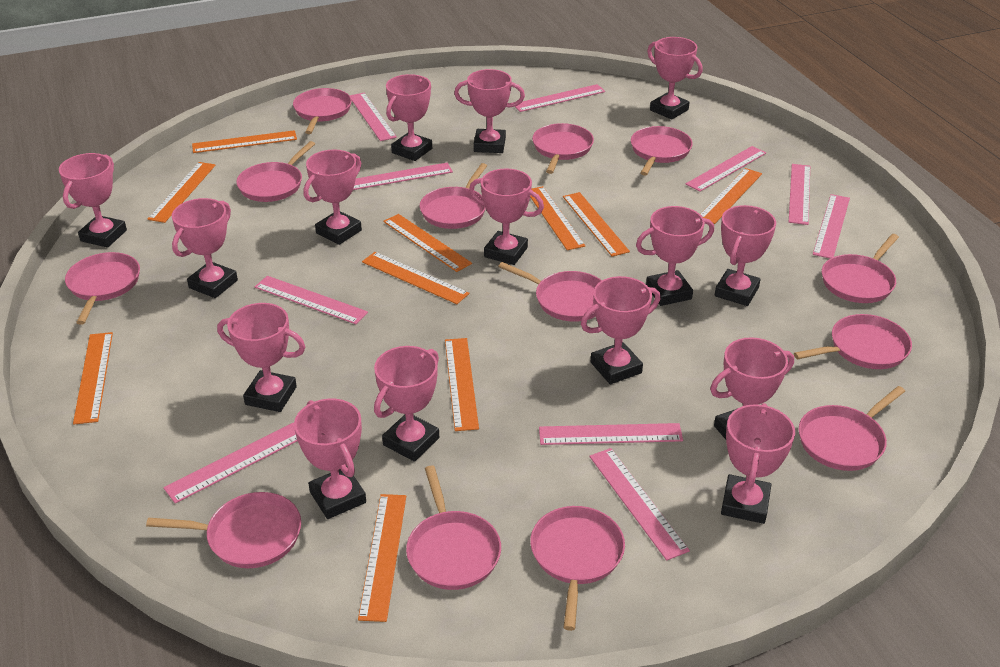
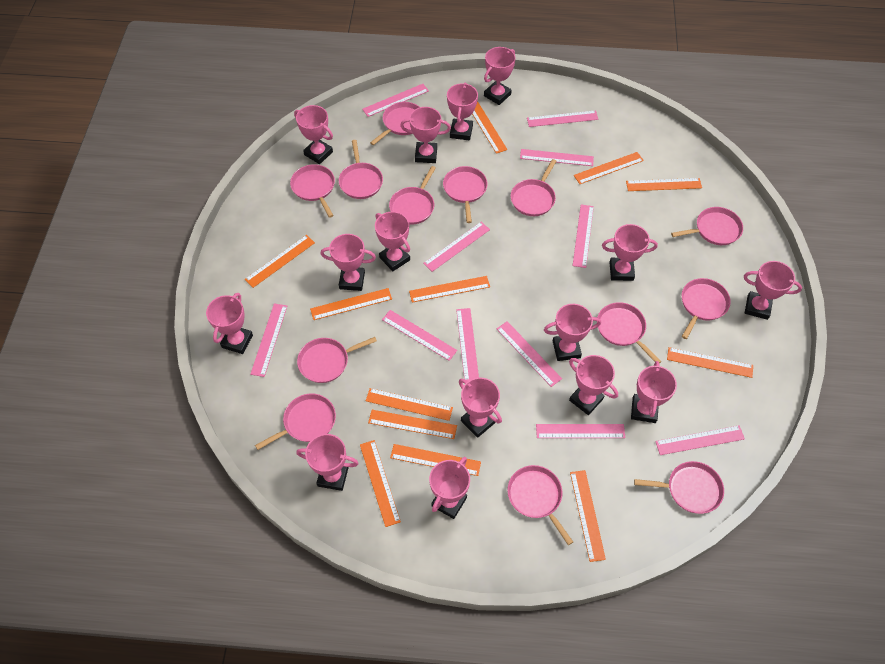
orange ruler: 10 -> 12
pink ruler: 10 -> 11

